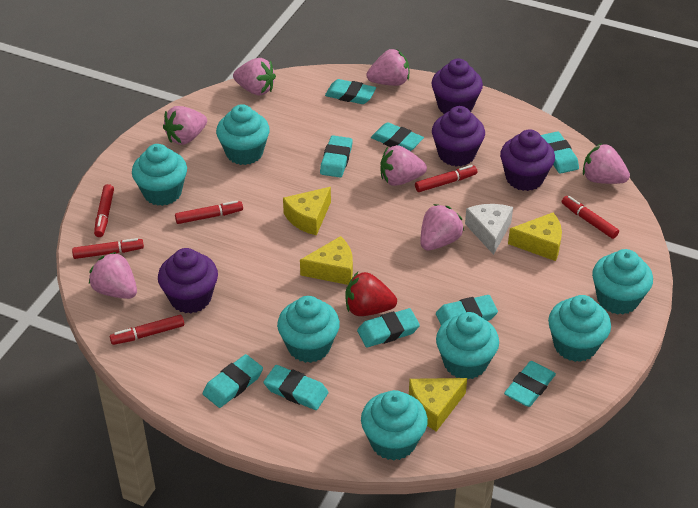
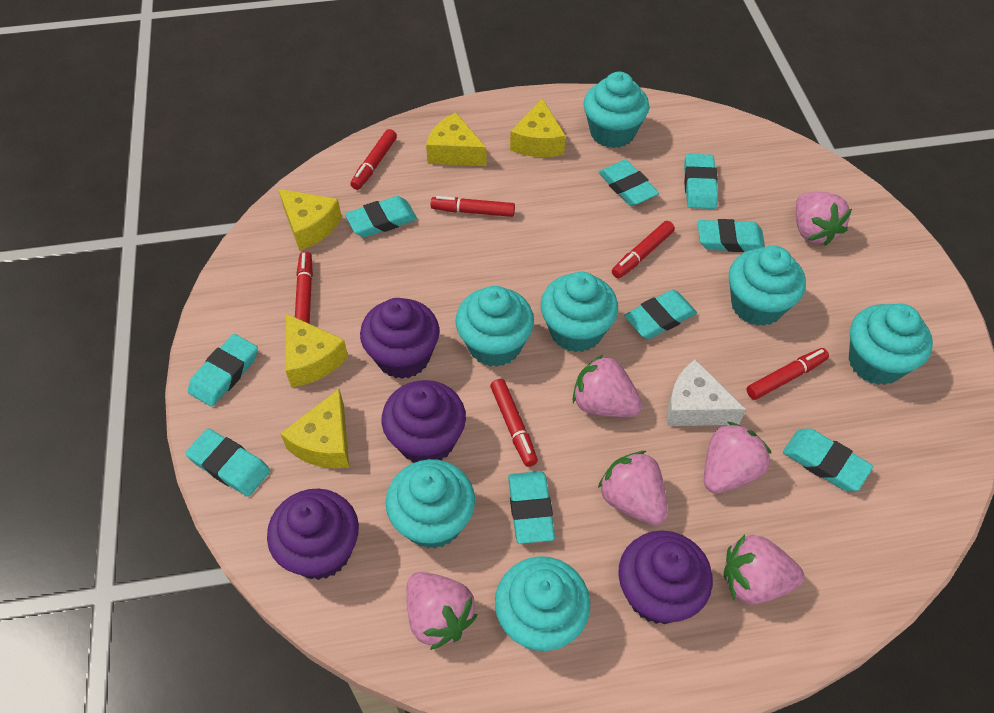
pink strawberry: 7 -> 6
red strawberry: 1 -> 0
yellow cheese: 4 -> 5

